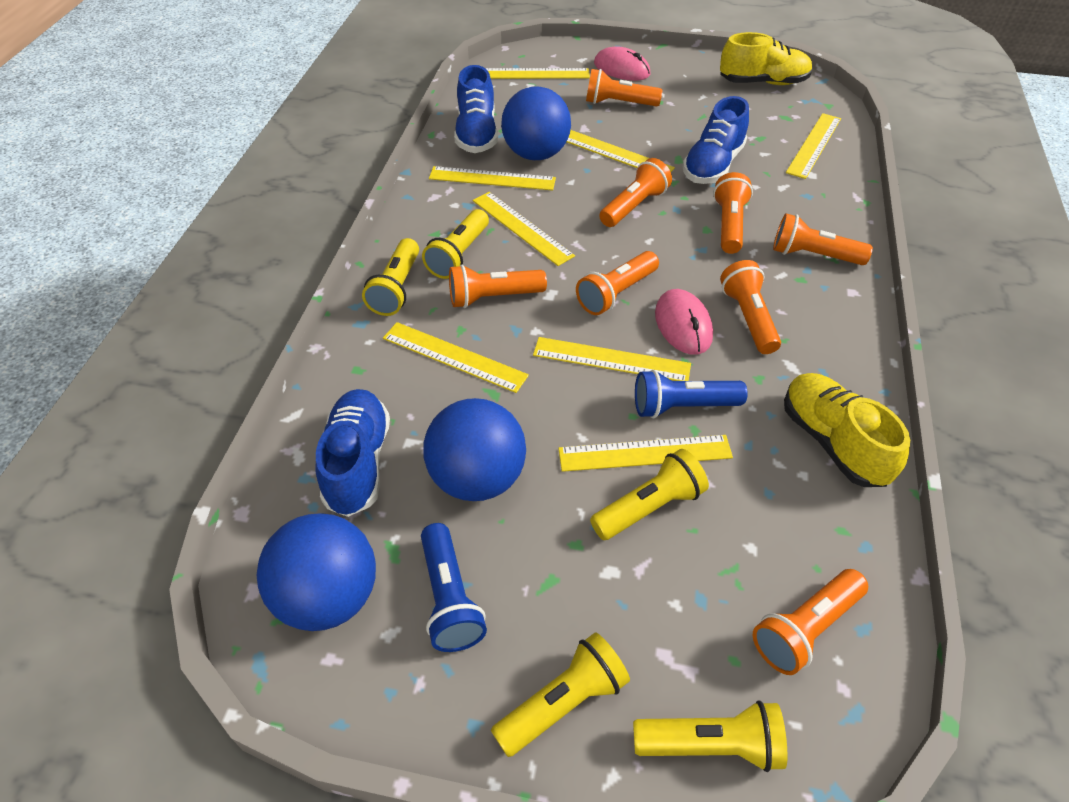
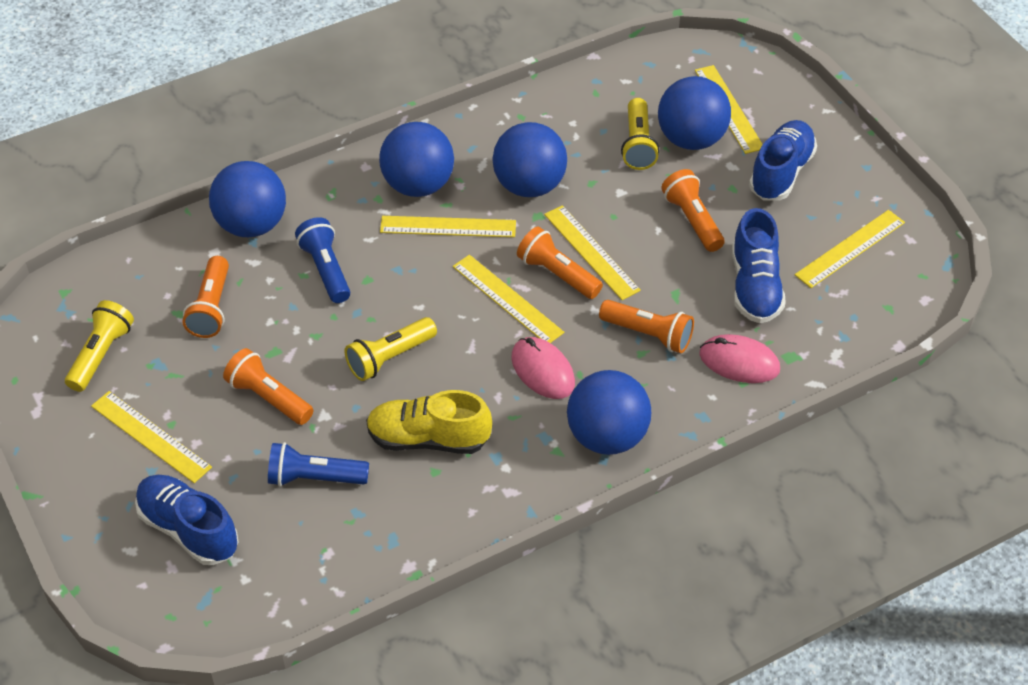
blue ball: 3 -> 5
orange flashlight: 8 -> 5
yellow flashlight: 5 -> 3
yellow ruler: 8 -> 6
yellow shoe: 2 -> 1

